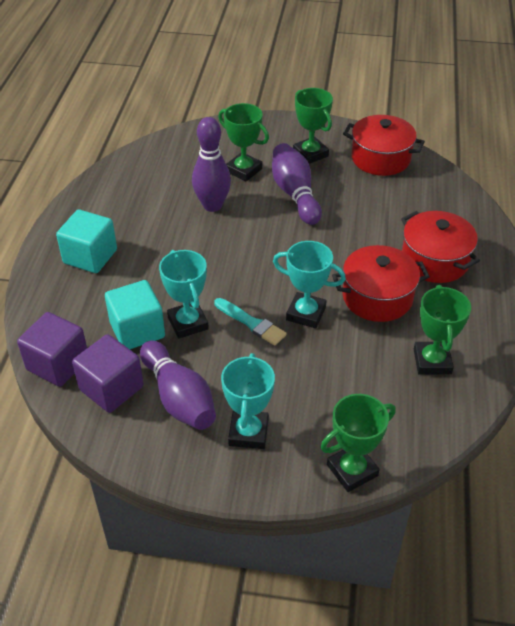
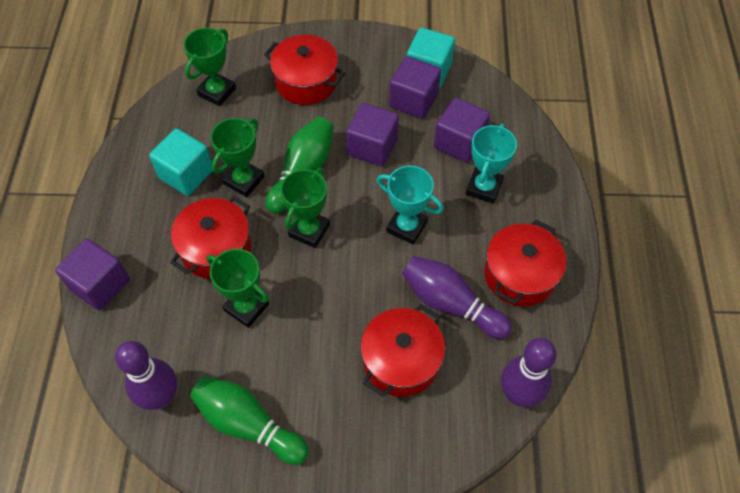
green bowling pin: 0 -> 2
purple cube: 2 -> 4
red pot: 3 -> 4
turquoise brush: 1 -> 0
turquoise trophy: 3 -> 2

